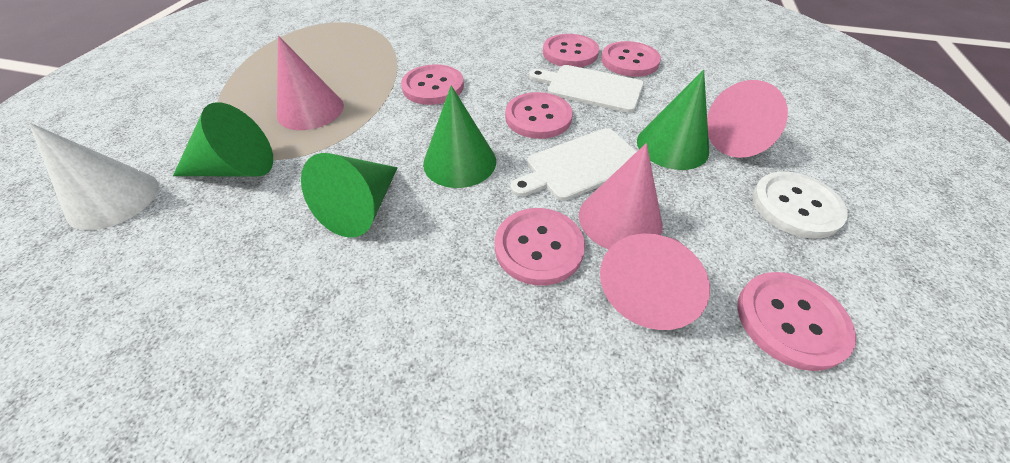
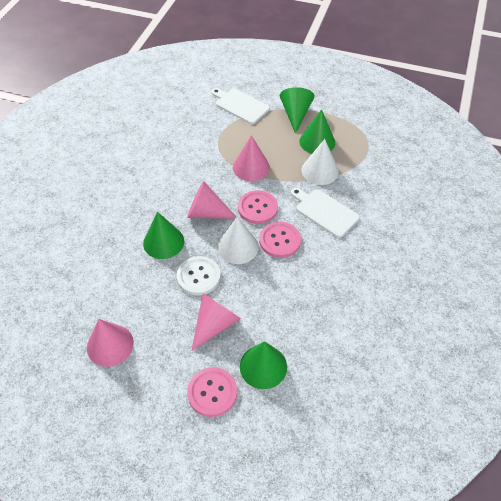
pink button: 6 -> 3
white cone: 1 -> 2

